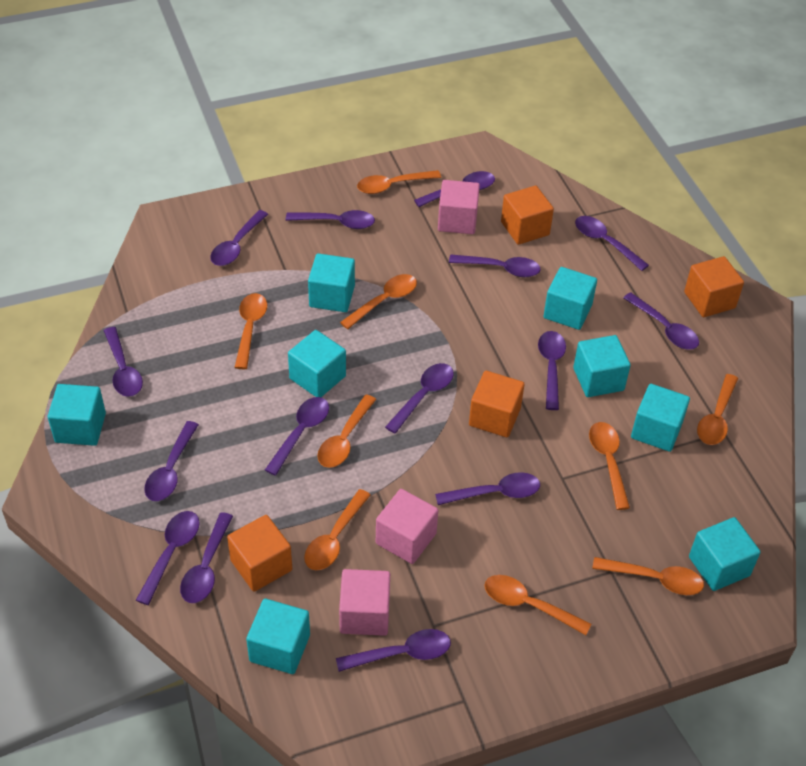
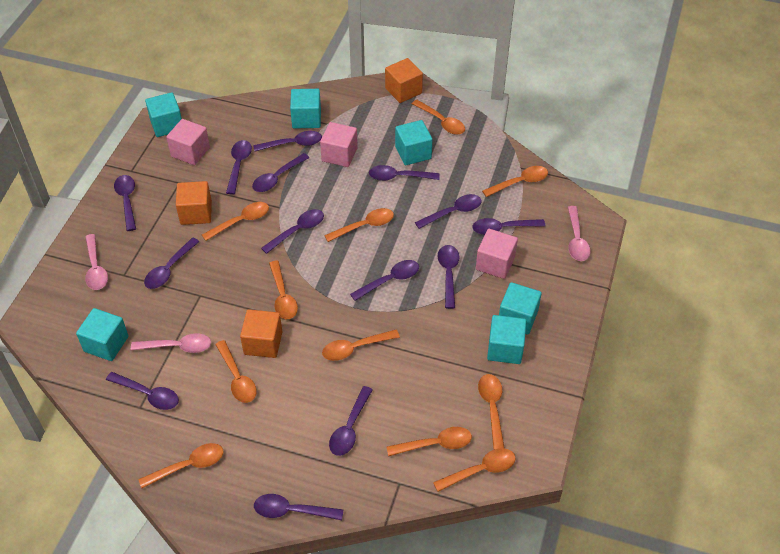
orange cube: 4 -> 3
orange spoon: 9 -> 11
pink spoon: 0 -> 3
purple spoon: 15 -> 14
turquoise cube: 8 -> 6

